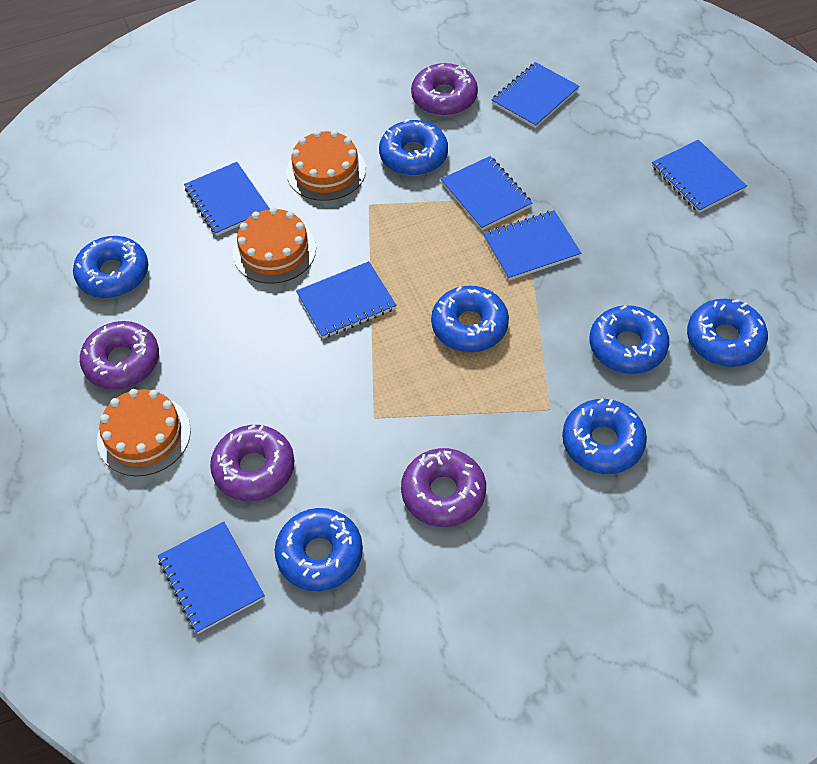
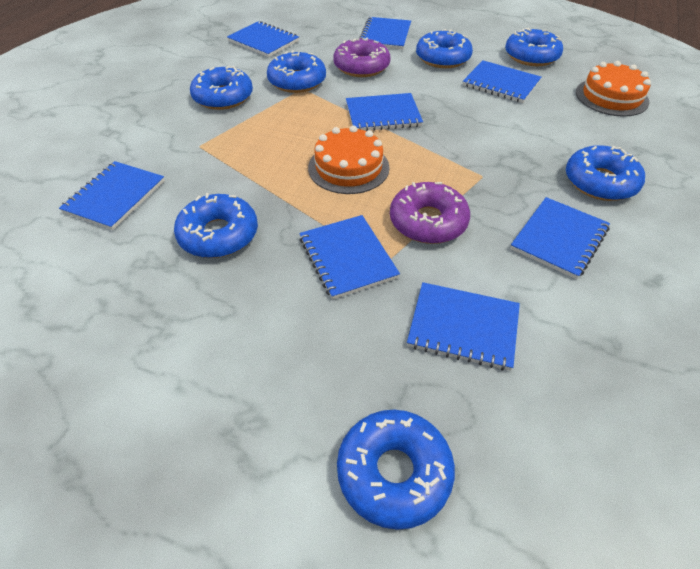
blue notebook: 7 -> 8
orange cake: 3 -> 2
purple donut: 4 -> 2

